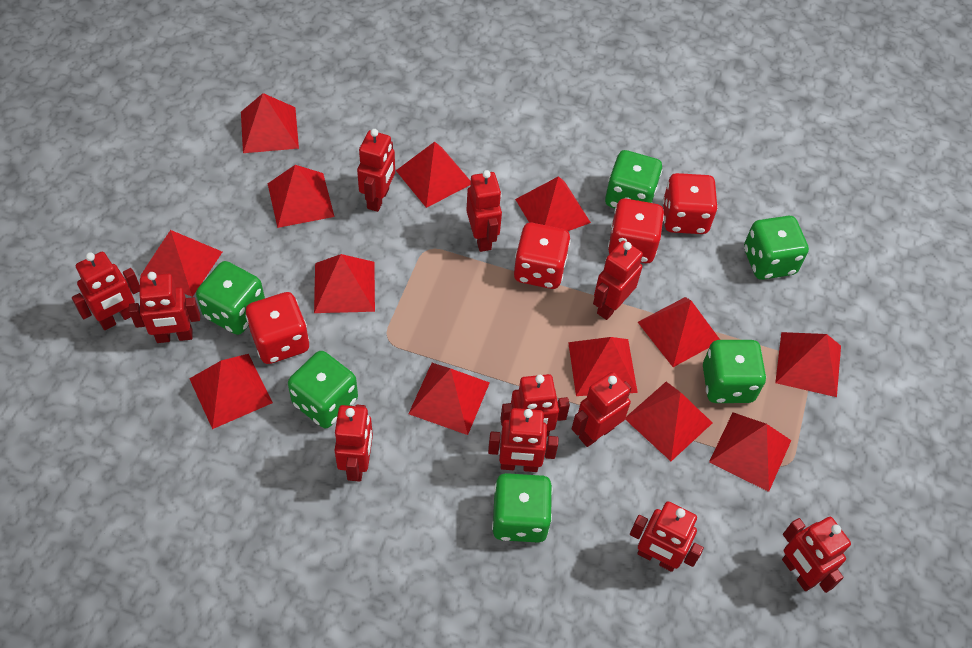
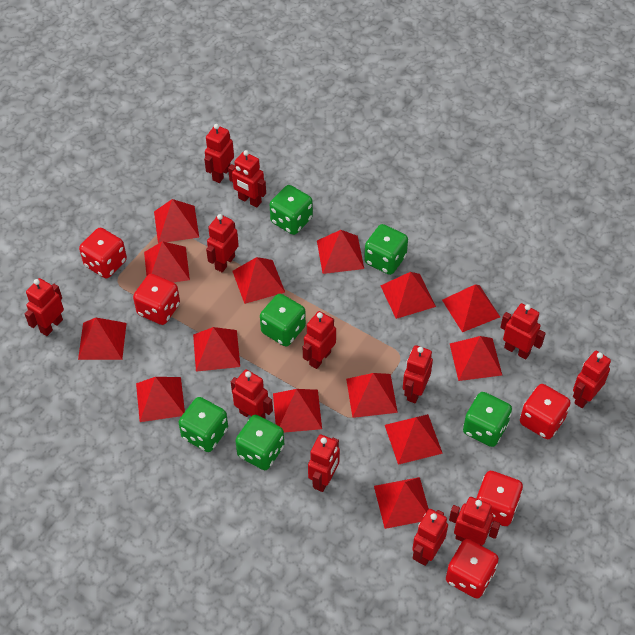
red dice: 4 -> 5
red pyramid: 13 -> 14
red robot: 11 -> 12

